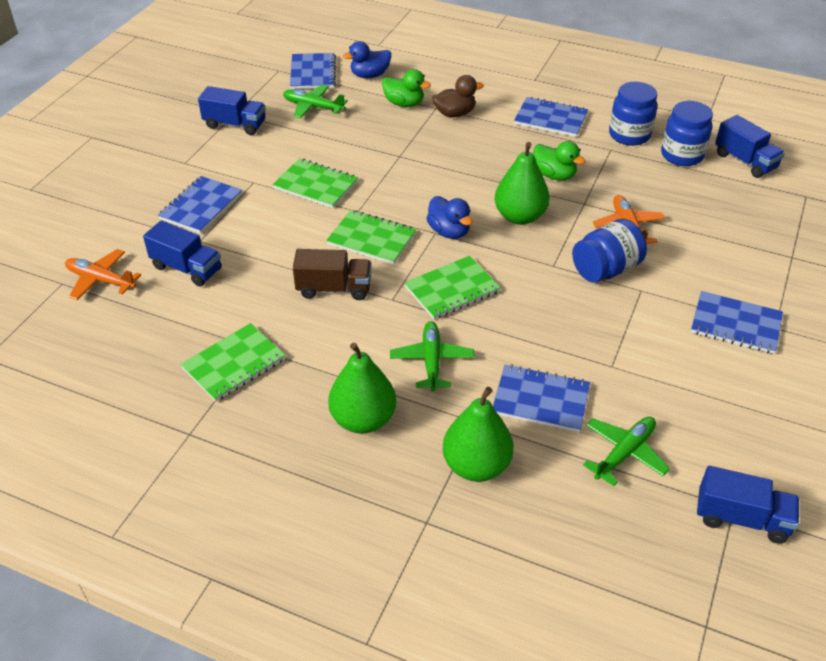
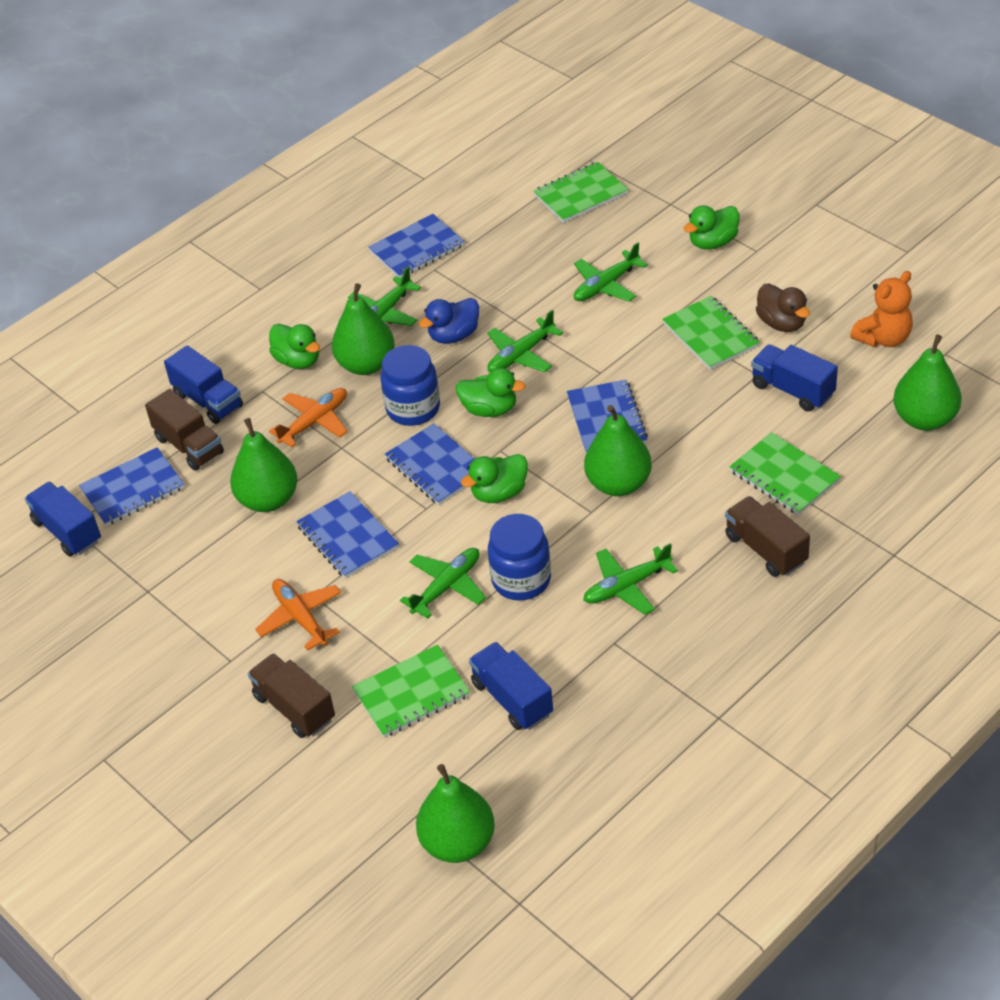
blue duck: 2 -> 1
blue jar: 3 -> 2
brown truck: 1 -> 3
green duck: 2 -> 4
green pear: 3 -> 5
green plane: 3 -> 5
orange teddy bear: 0 -> 1

